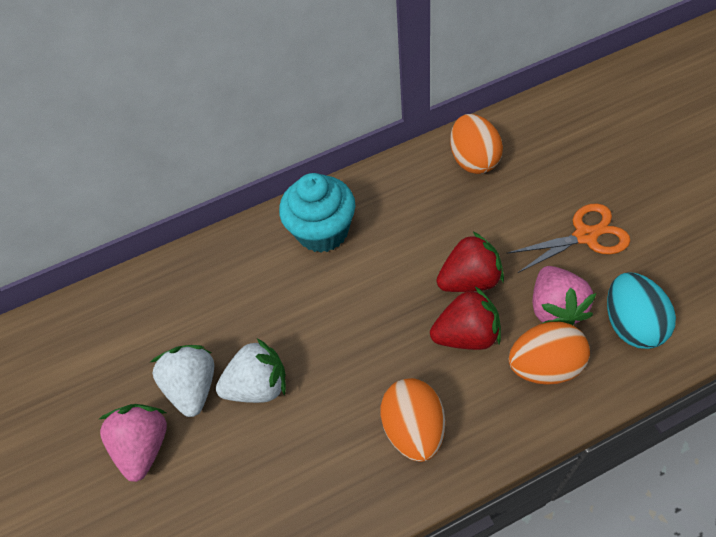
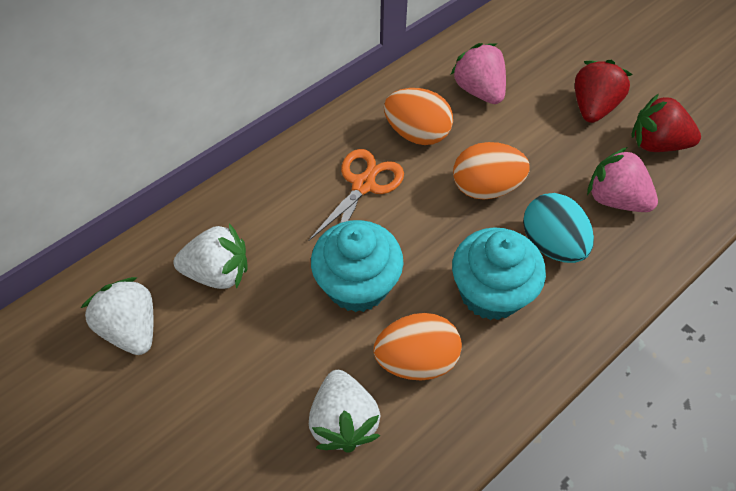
turquoise cupcake: 1 -> 2
white strawberry: 2 -> 3

